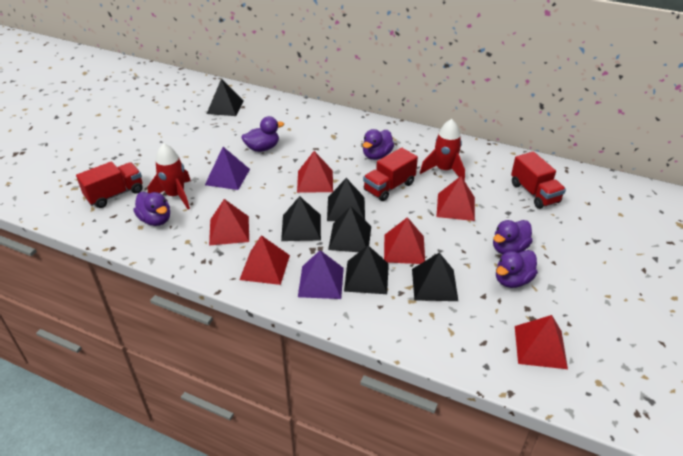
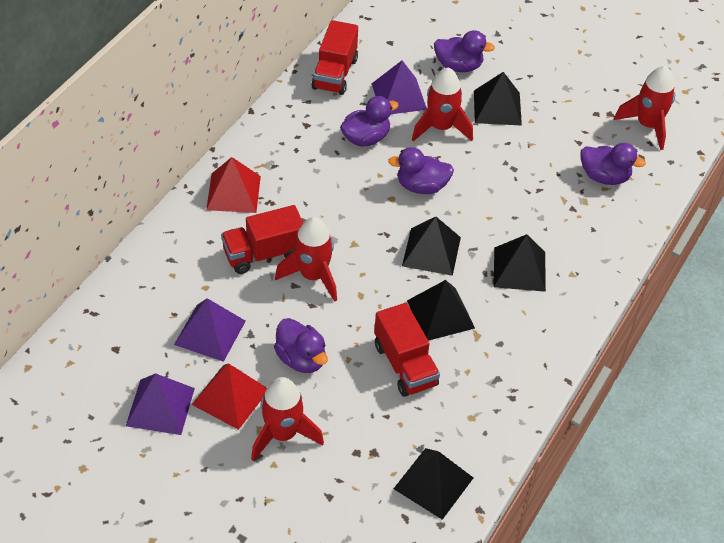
black pyramid: 6 -> 5
purple pyramid: 2 -> 3
red pyramid: 6 -> 2
red rocket: 2 -> 4

